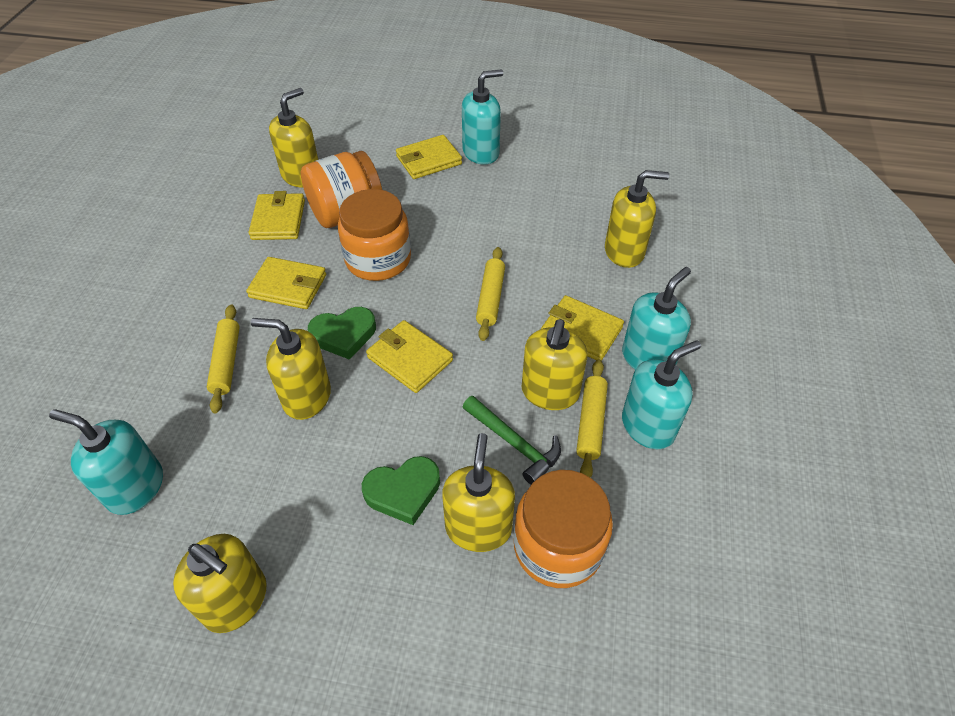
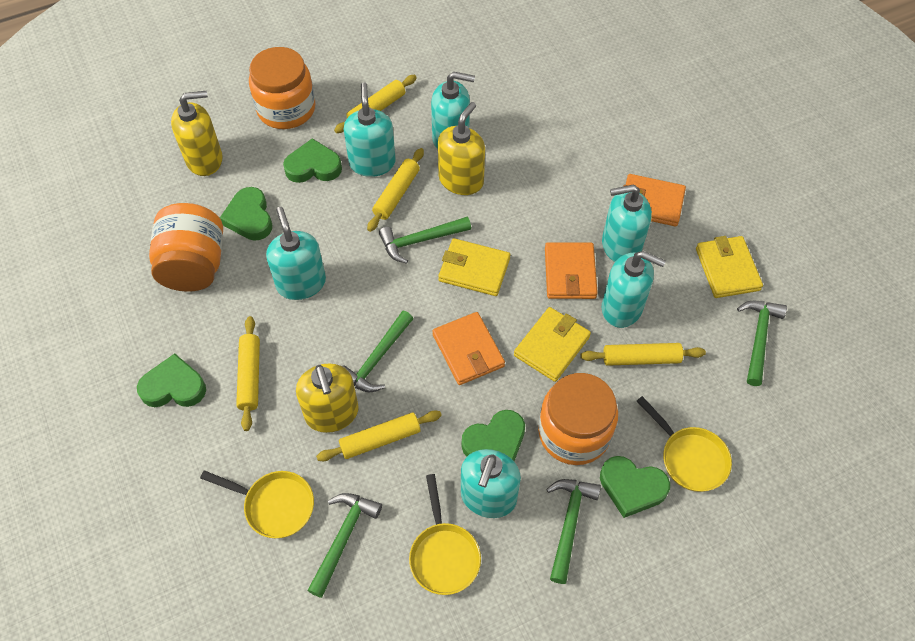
green hammer: 1 -> 5
green heart: 2 -> 5
orange wallet: 0 -> 3
turquoise soap dispenser: 4 -> 6
yellow pan: 0 -> 3
yellow rolling pin: 3 -> 5
yellow soap dispenser: 6 -> 3
yellow wallet: 5 -> 3

